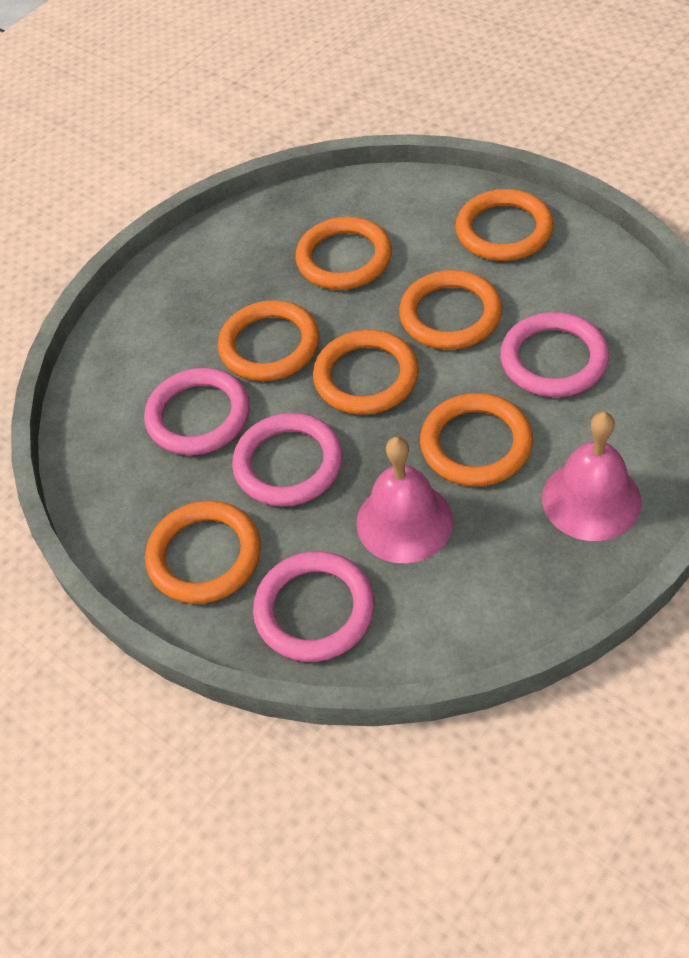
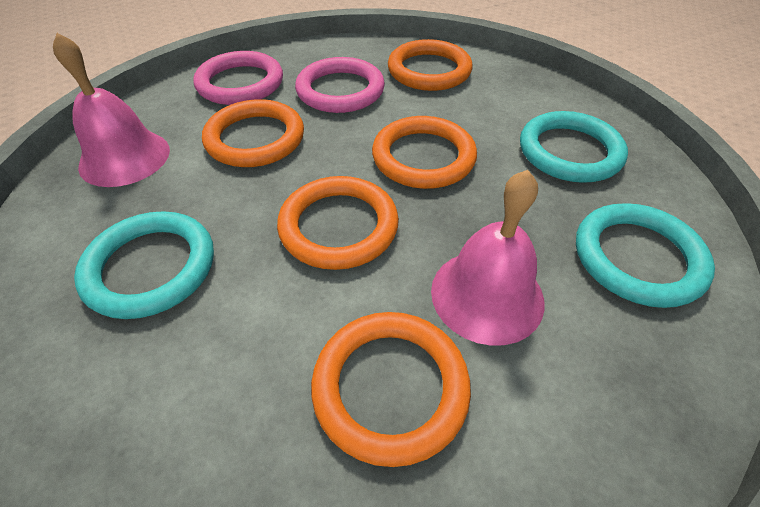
orange ring: 7 -> 5
pink ring: 4 -> 2
turquoise ring: 0 -> 3

